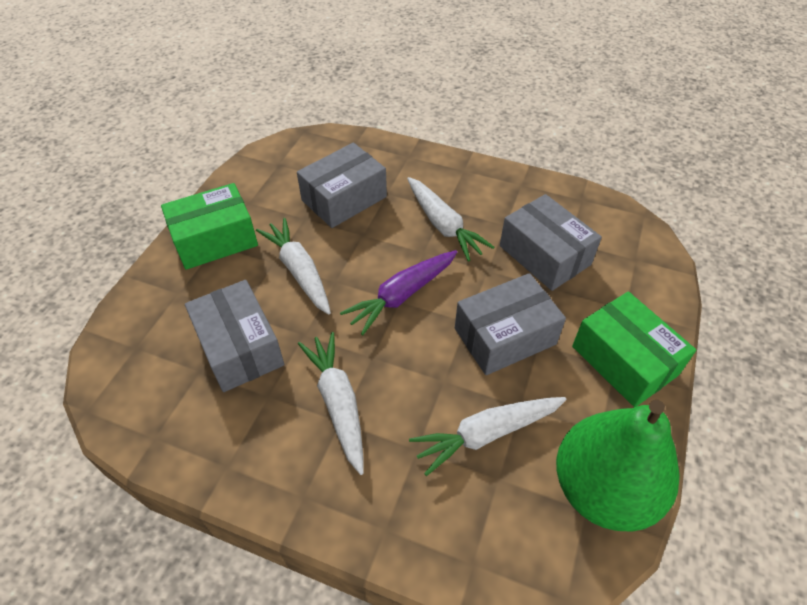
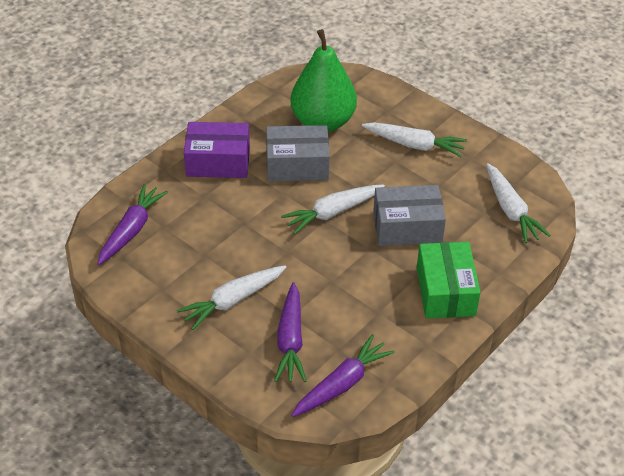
green box: 2 -> 1
grey box: 4 -> 2
purple box: 0 -> 1
purple carrot: 1 -> 3

